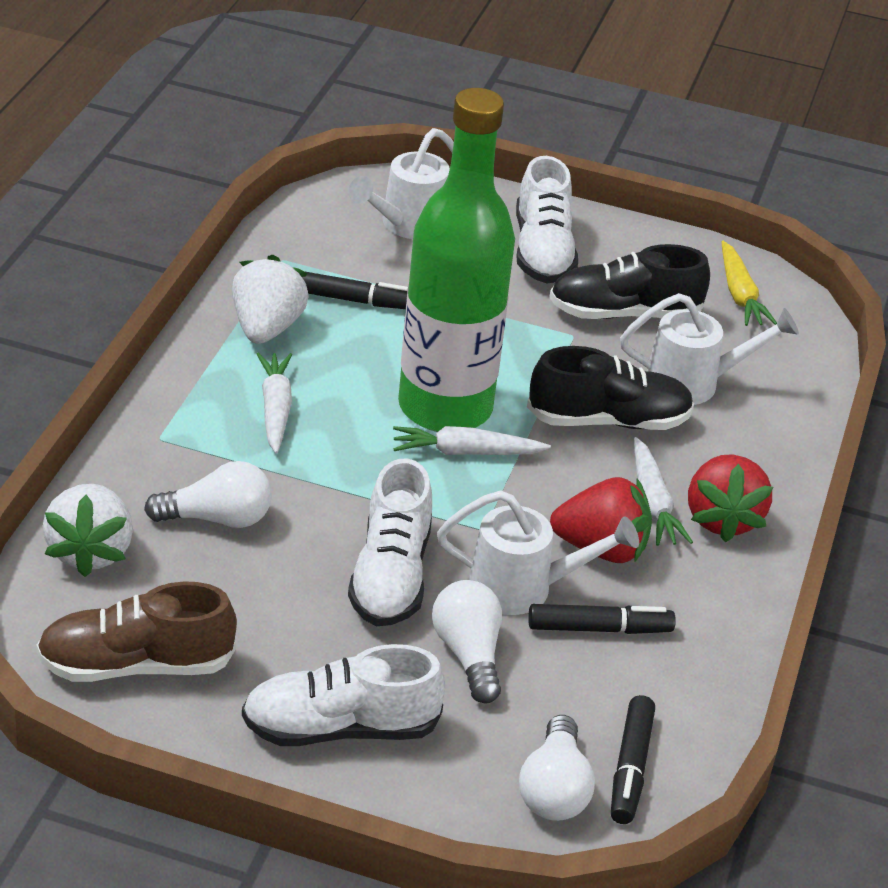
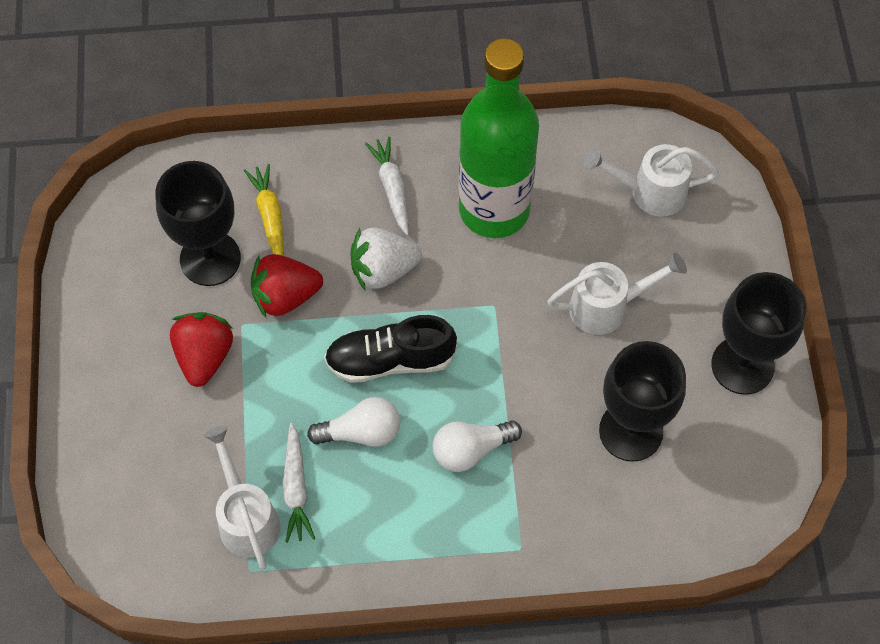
black goblet: 0 -> 3
black marker: 3 -> 0
black shoe: 2 -> 1
brown shoe: 1 -> 0
white carrot: 3 -> 2
white light bulb: 3 -> 2
white shoe: 3 -> 0
white strawberry: 2 -> 1

